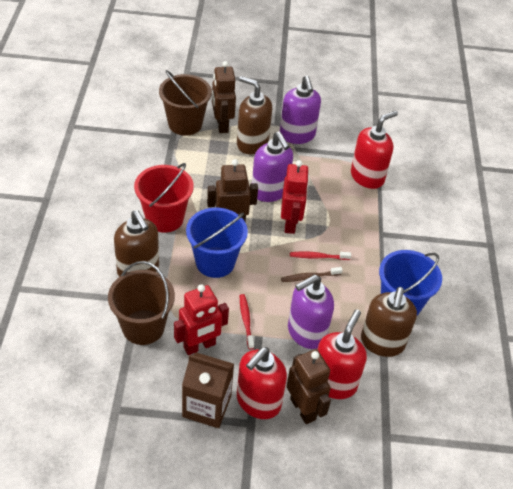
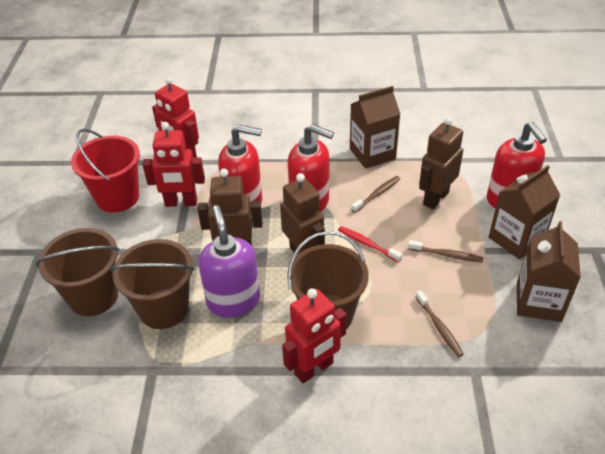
blue bucket: 2 -> 0
brown bucket: 2 -> 3
brown carton: 1 -> 3
brown soap dispenser: 3 -> 0
brown toothbrush: 1 -> 3
purple soap dispenser: 3 -> 1
red robot: 2 -> 3
red toothbrush: 2 -> 1

